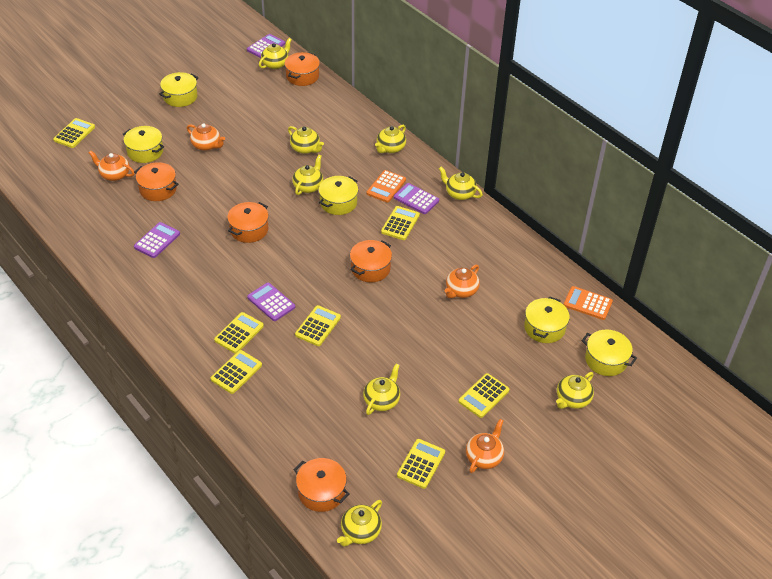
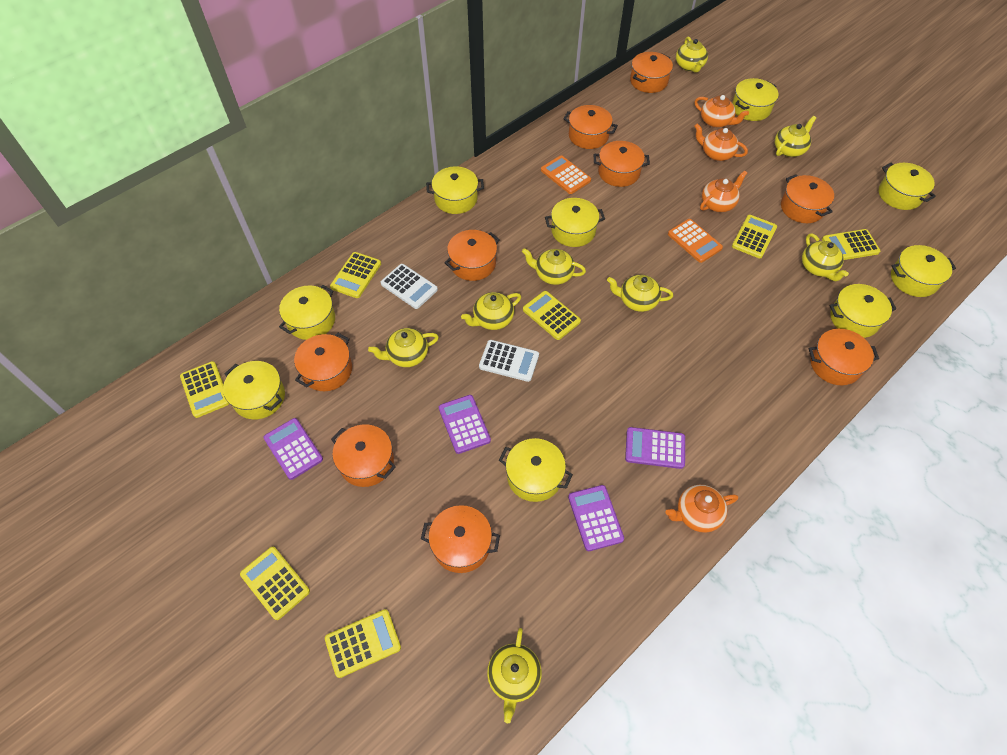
orange pot: 5 -> 9
white calculator: 0 -> 2
yellow pot: 5 -> 9

